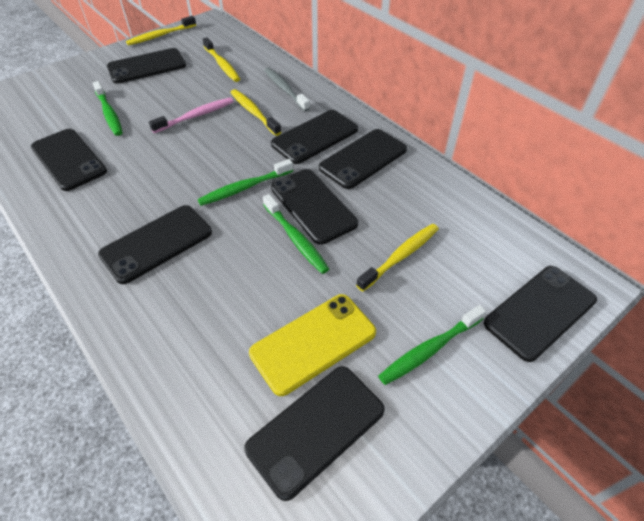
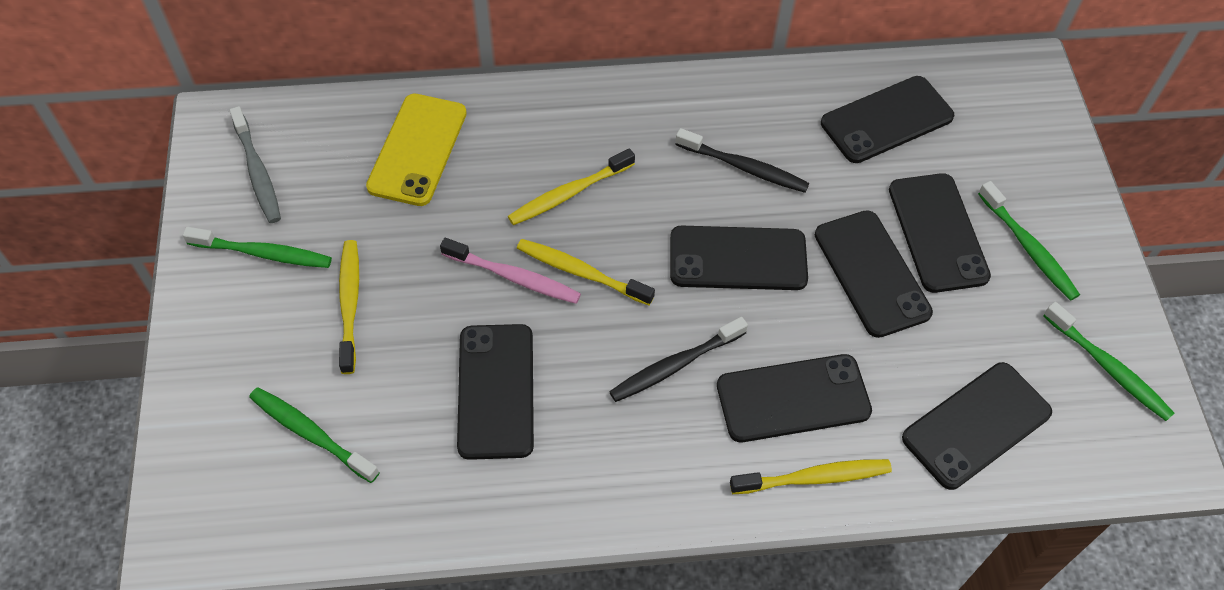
black phone: 8 -> 7
black toothbrush: 0 -> 2

